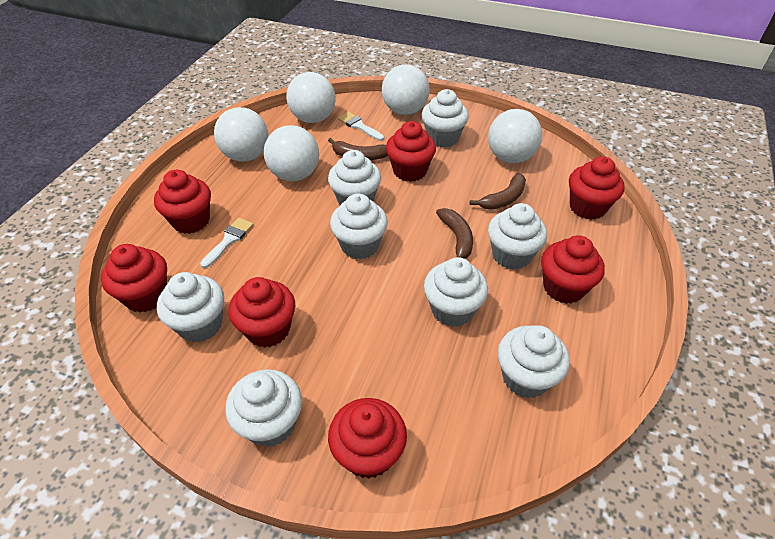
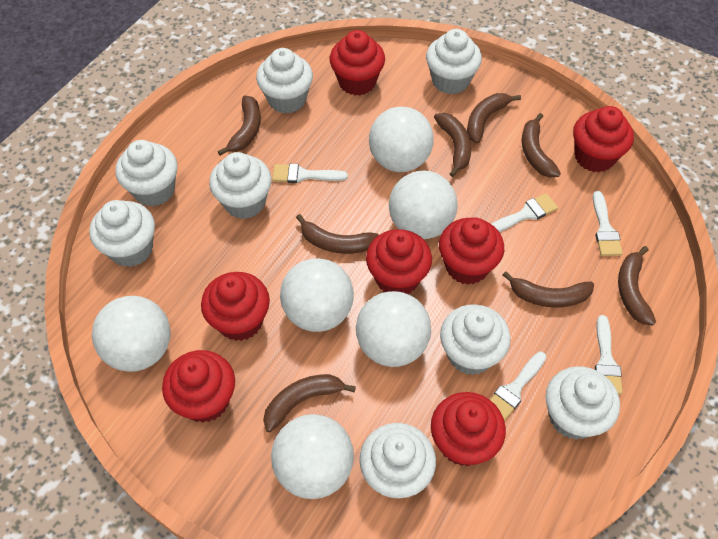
brown banana: 3 -> 8
white ball: 5 -> 6
white brush: 2 -> 5

